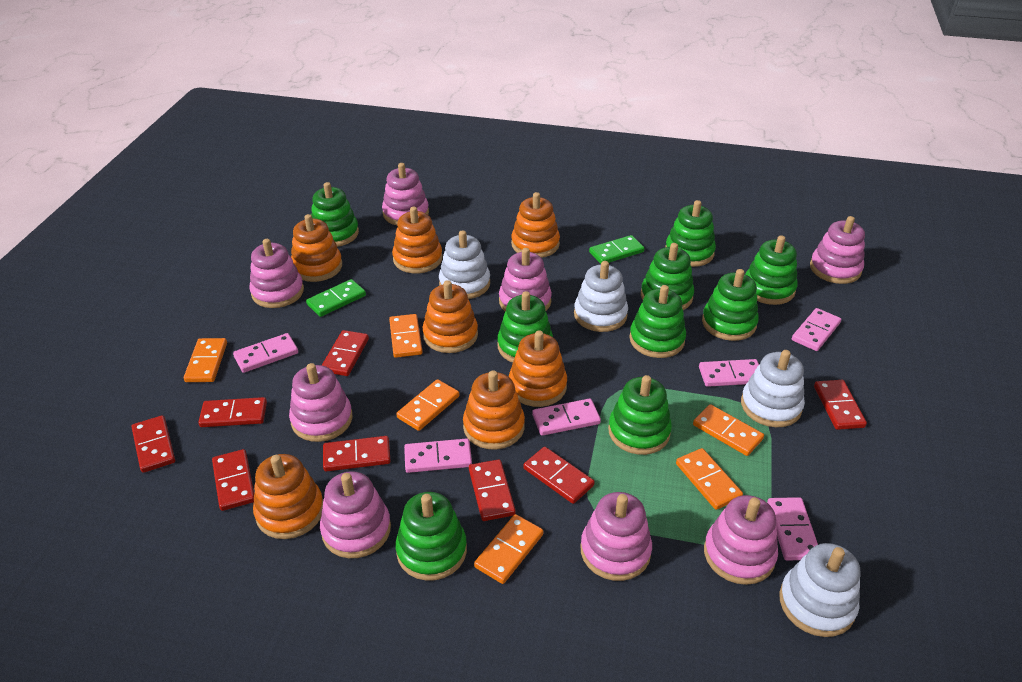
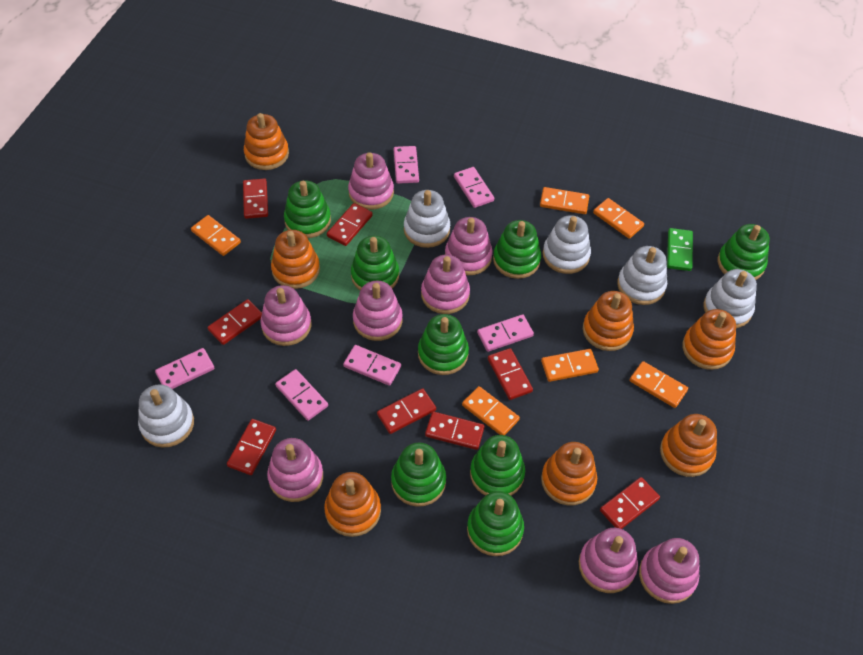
green domino: 2 -> 1
green stacking toy: 9 -> 8
white stacking toy: 4 -> 5

